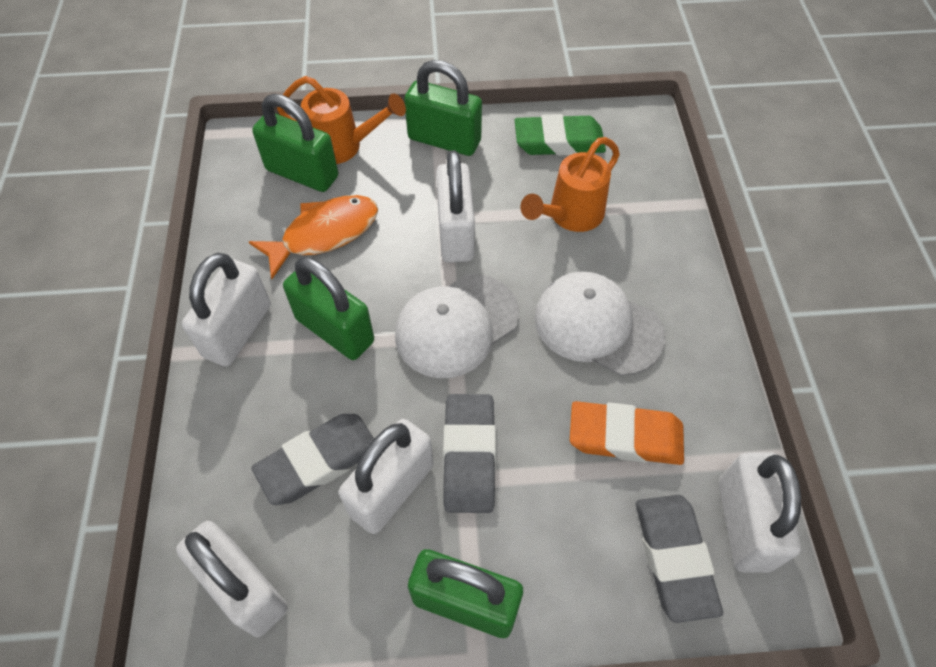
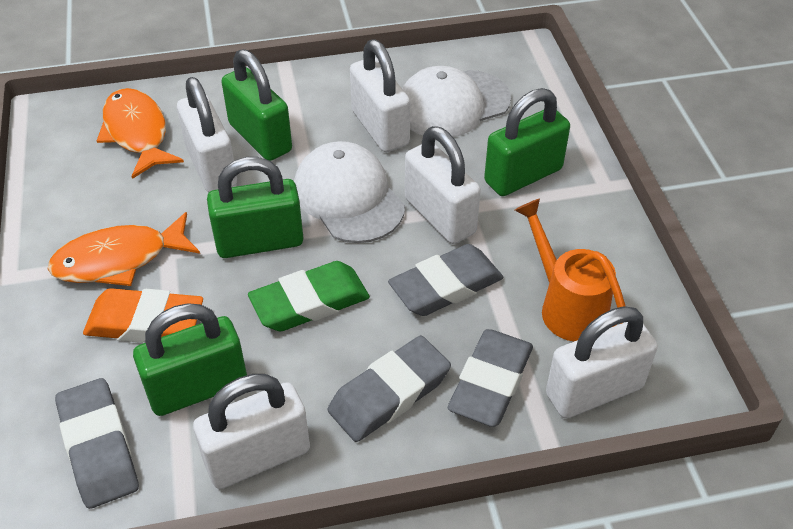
grey eraser: 3 -> 4
orange fish: 1 -> 2
orange watering can: 2 -> 1

